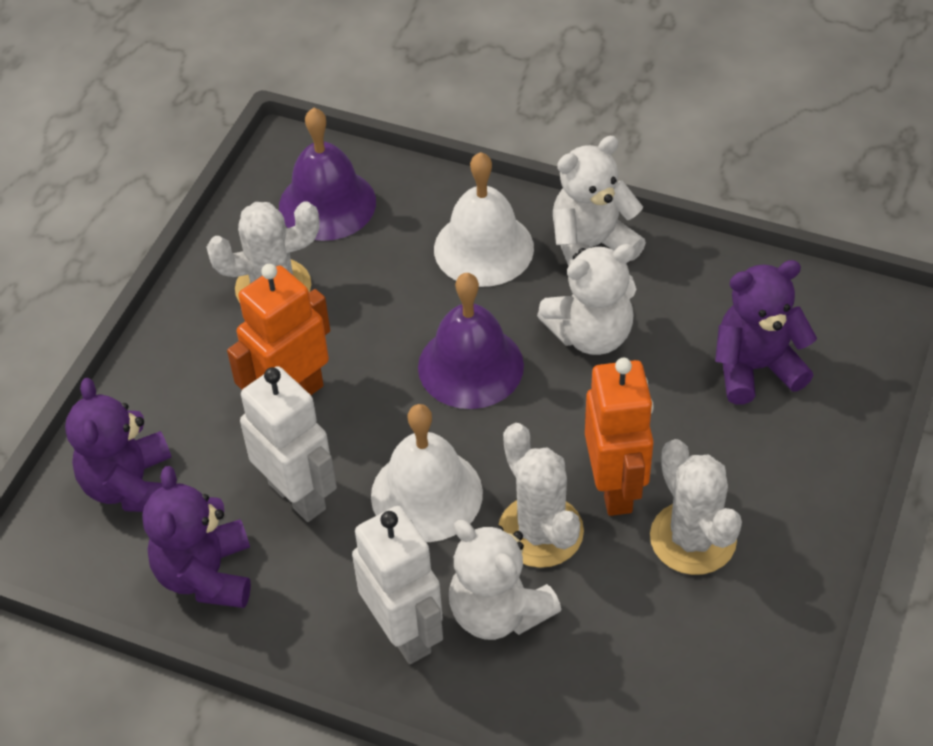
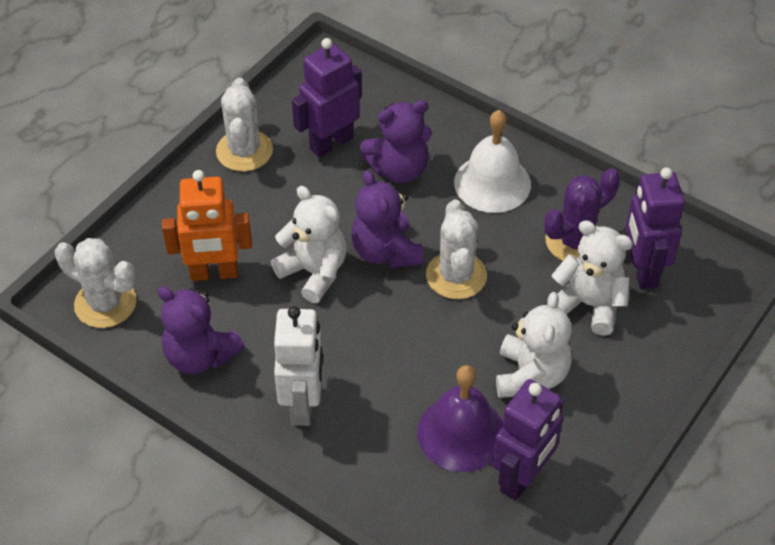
orange robot: 2 -> 1
purple bell: 2 -> 1
purple cactus: 0 -> 1
purple robot: 0 -> 3
white bell: 2 -> 1
white robot: 2 -> 1

